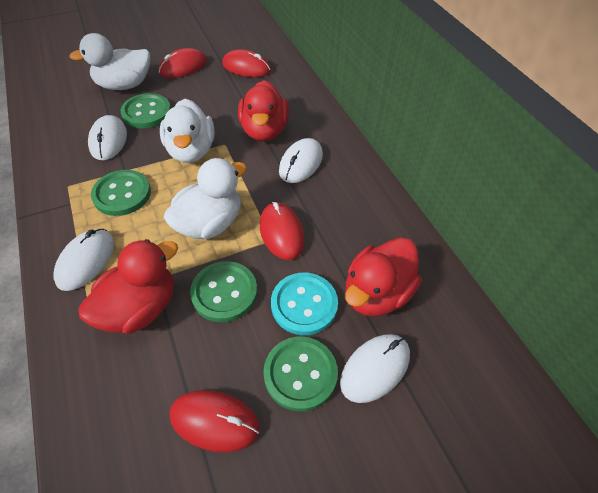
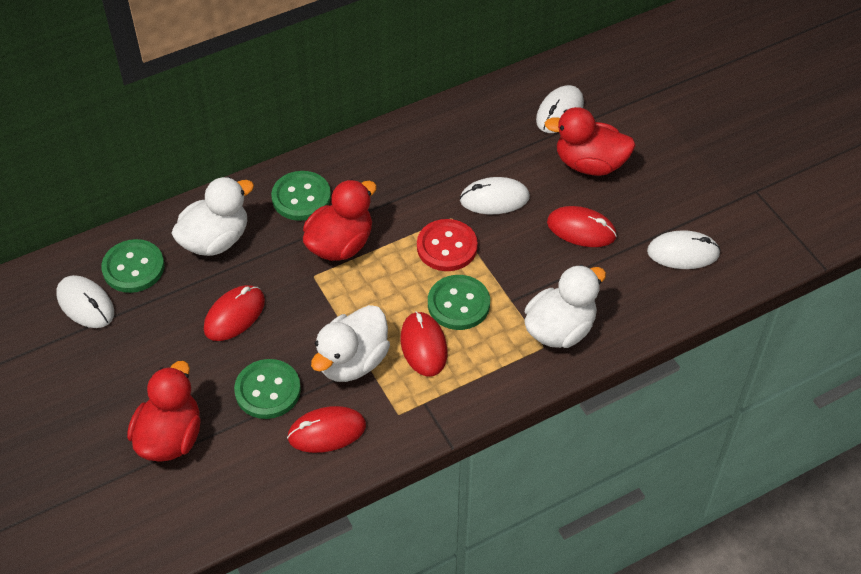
red button: 0 -> 1
turquoise button: 1 -> 0

